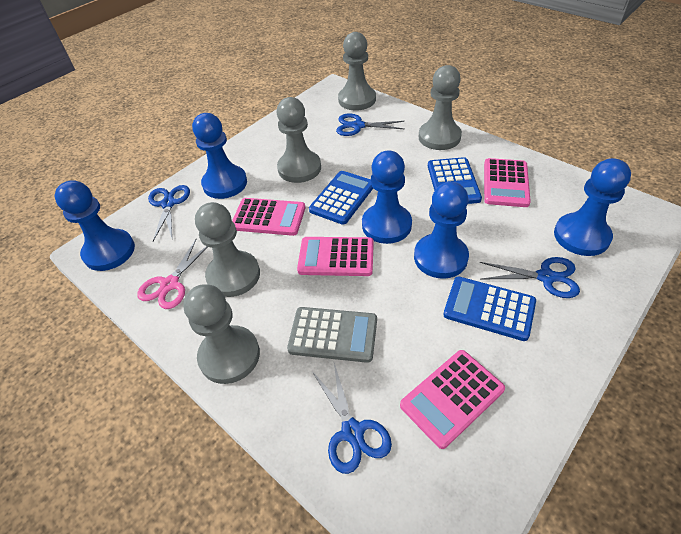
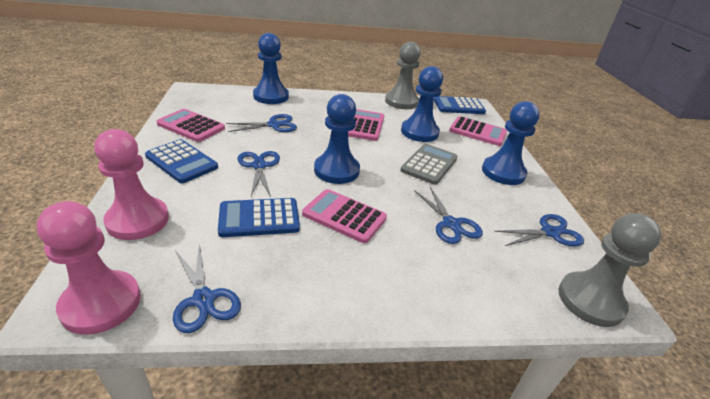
blue pawn: 5 -> 4
blue scissors: 4 -> 5
grey pawn: 5 -> 2
pink pawn: 0 -> 2
pink scissors: 1 -> 0

